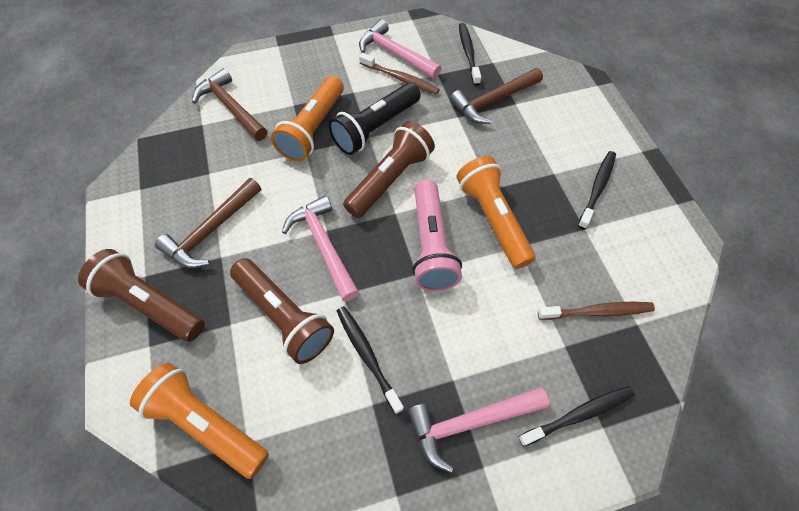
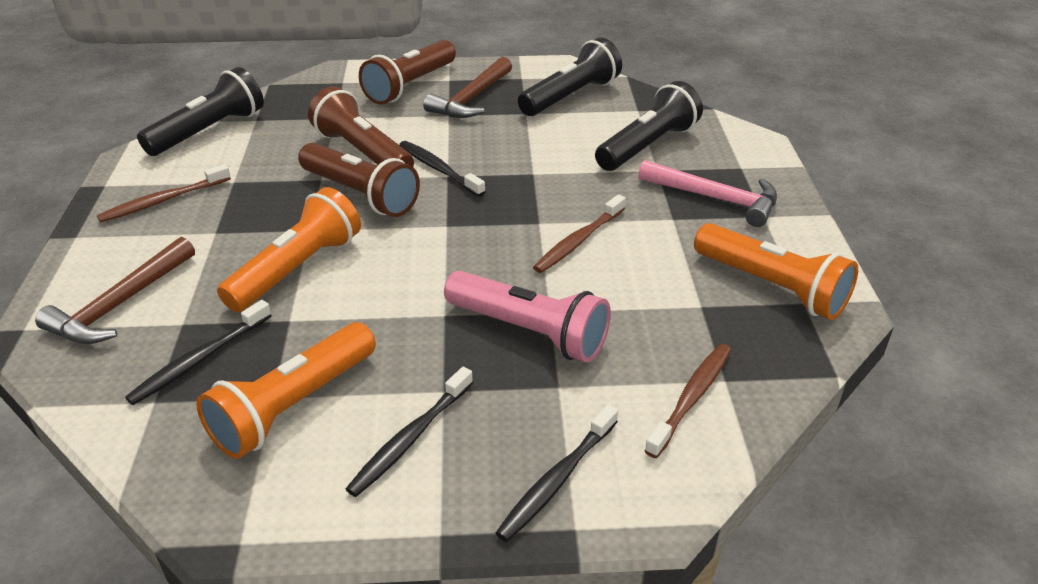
black flashlight: 1 -> 3
brown hammer: 3 -> 2
brown toothbrush: 2 -> 3
pink hammer: 3 -> 1

